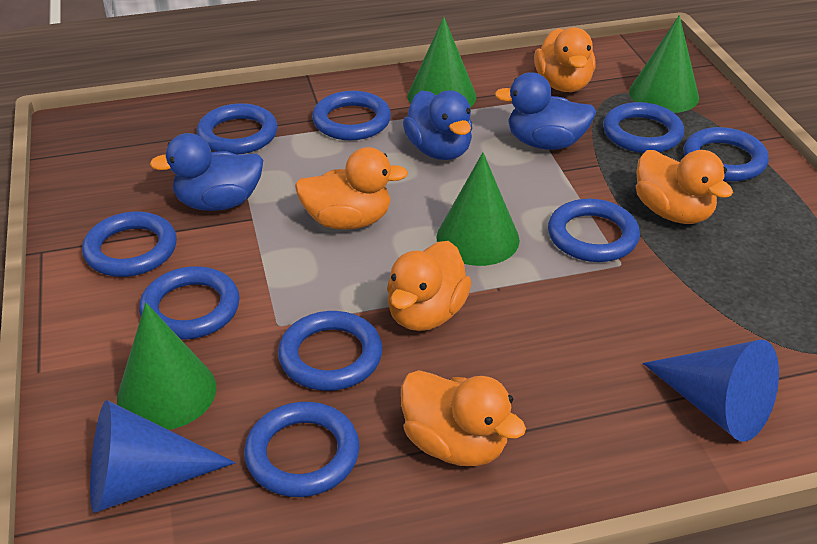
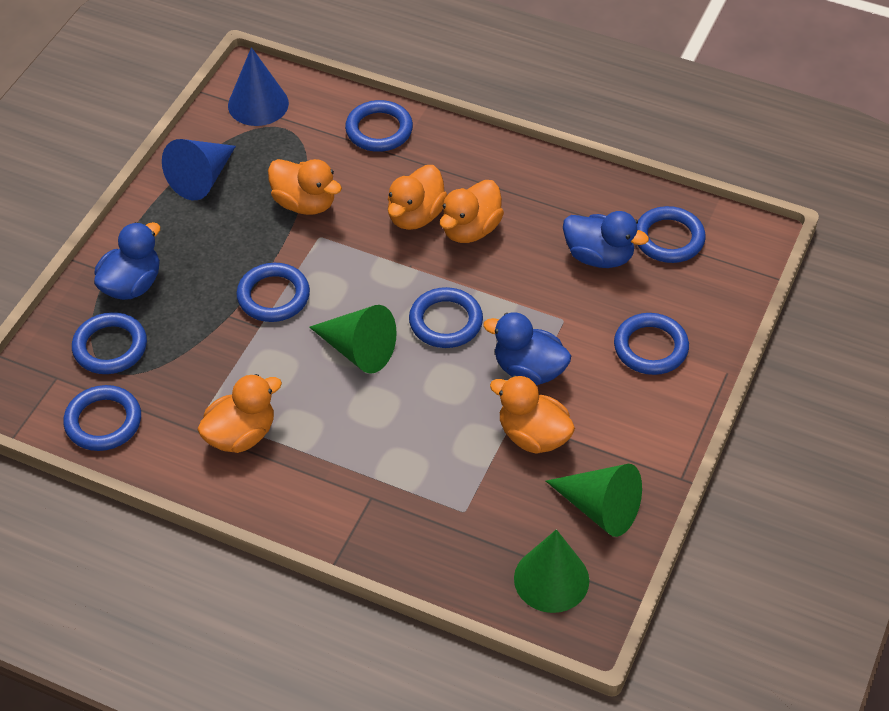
blue ring: 9 -> 7
green cone: 4 -> 3

